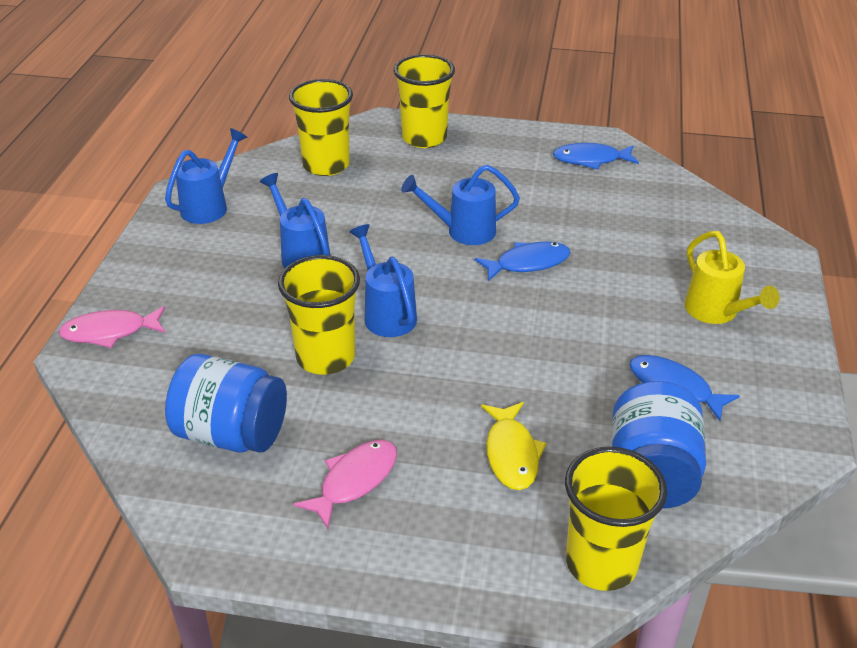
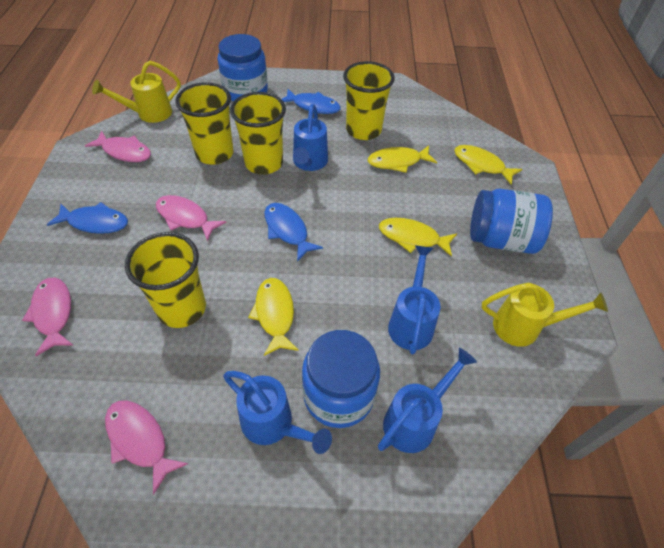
blue jar: 2 -> 3
pink fish: 2 -> 4
yellow fish: 1 -> 4
yellow watering can: 1 -> 2

